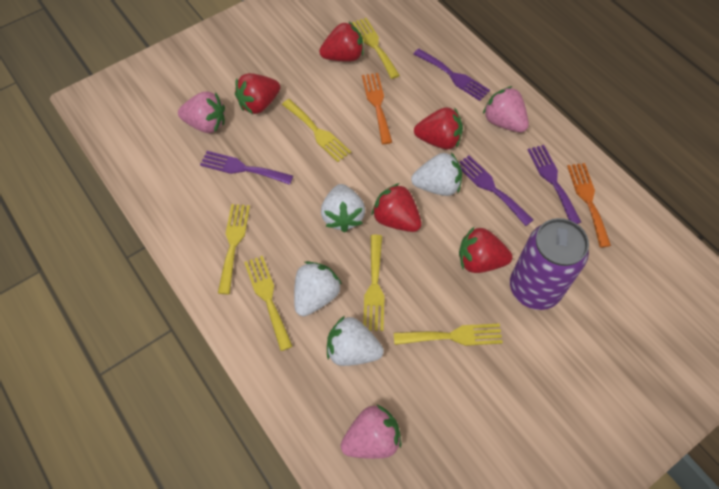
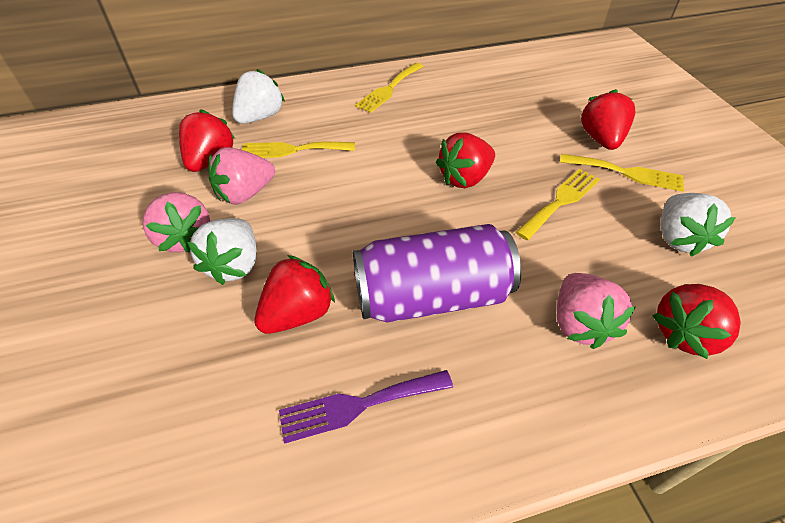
orange fork: 2 -> 0
purple fork: 4 -> 1
white strawberry: 4 -> 3
yellow fork: 6 -> 4

